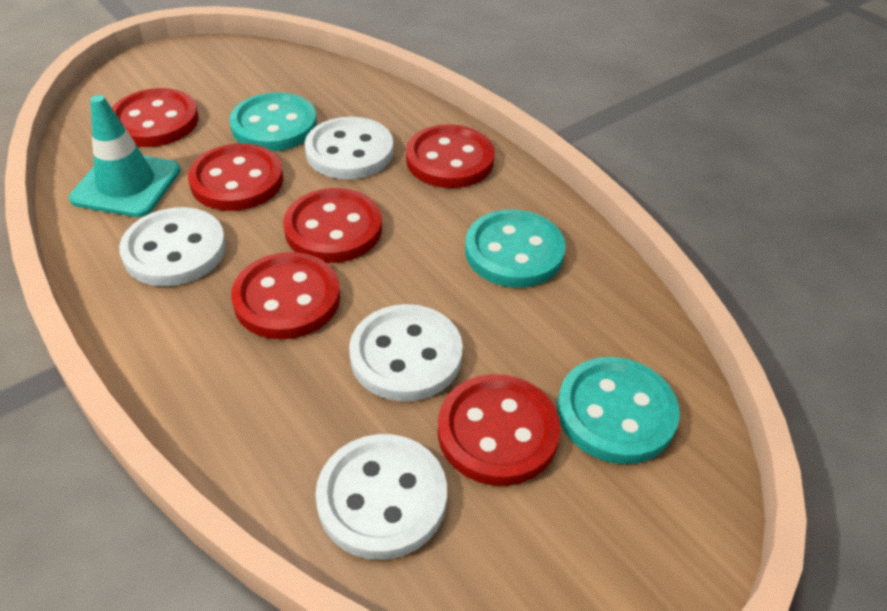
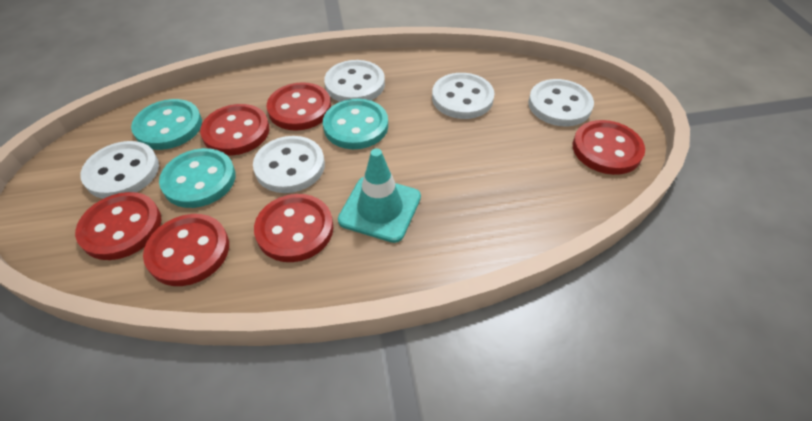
white button: 4 -> 5

